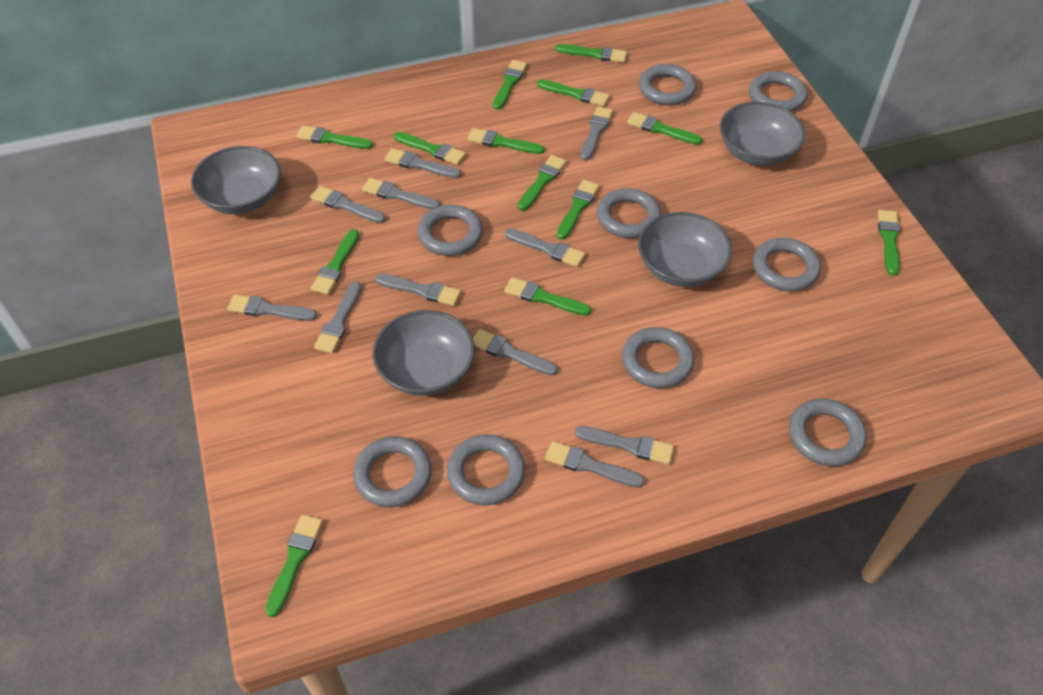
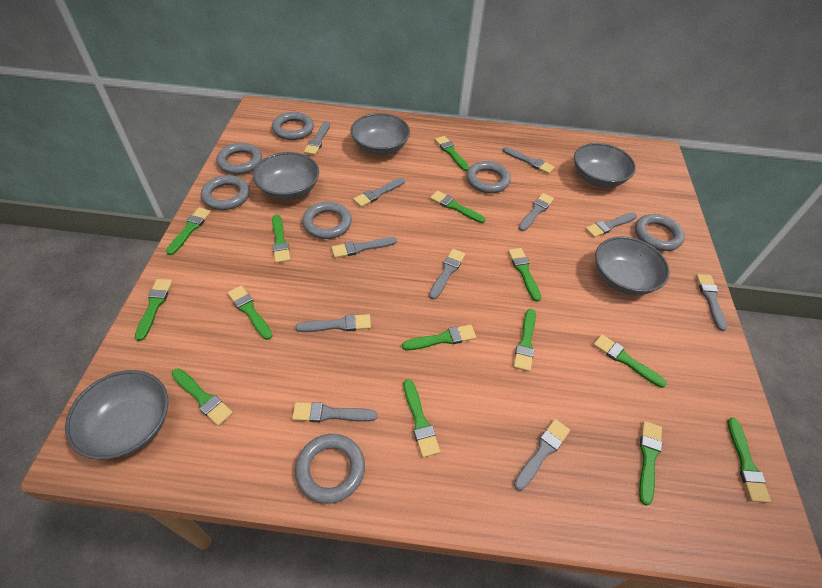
green brush: 13 -> 14
grey bowl: 4 -> 5
grey ring: 9 -> 7

